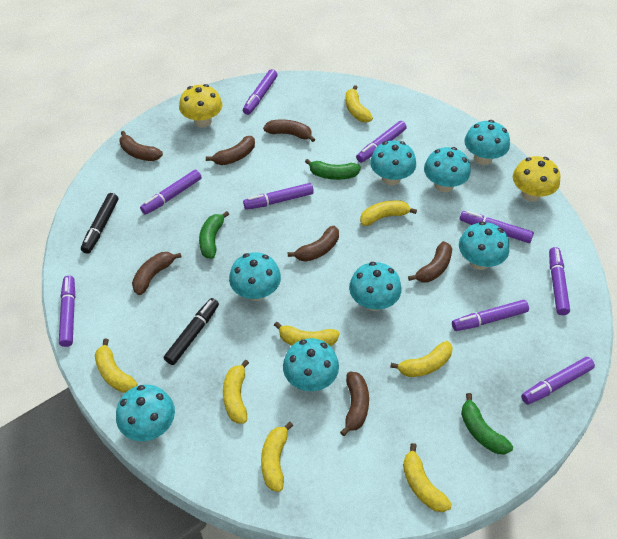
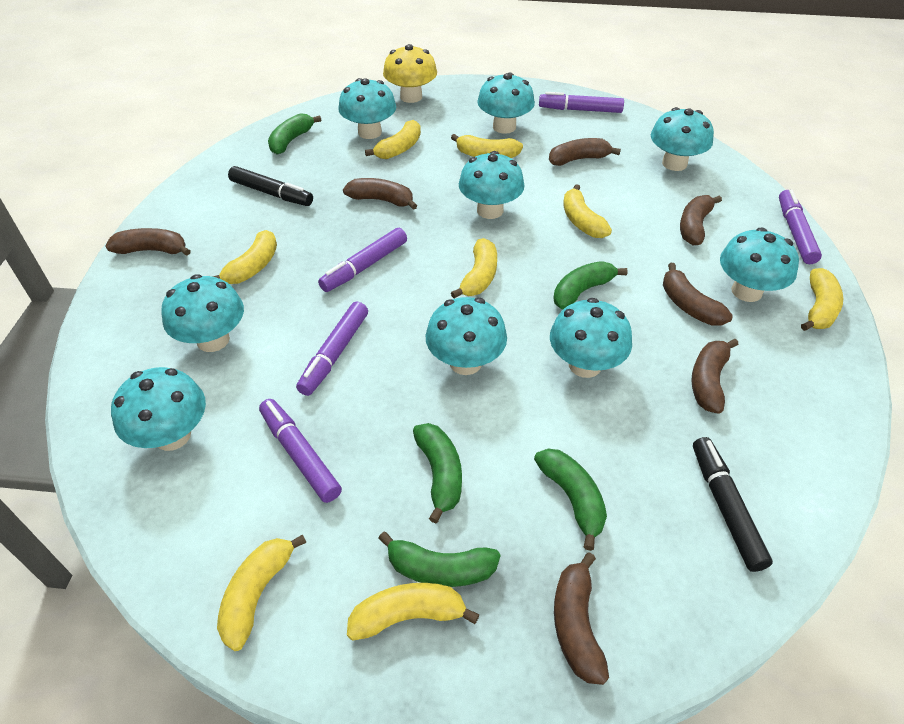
green banana: 3 -> 5
purple marker: 9 -> 5
turquoise mushroom: 8 -> 9
yellow mushroom: 2 -> 1

